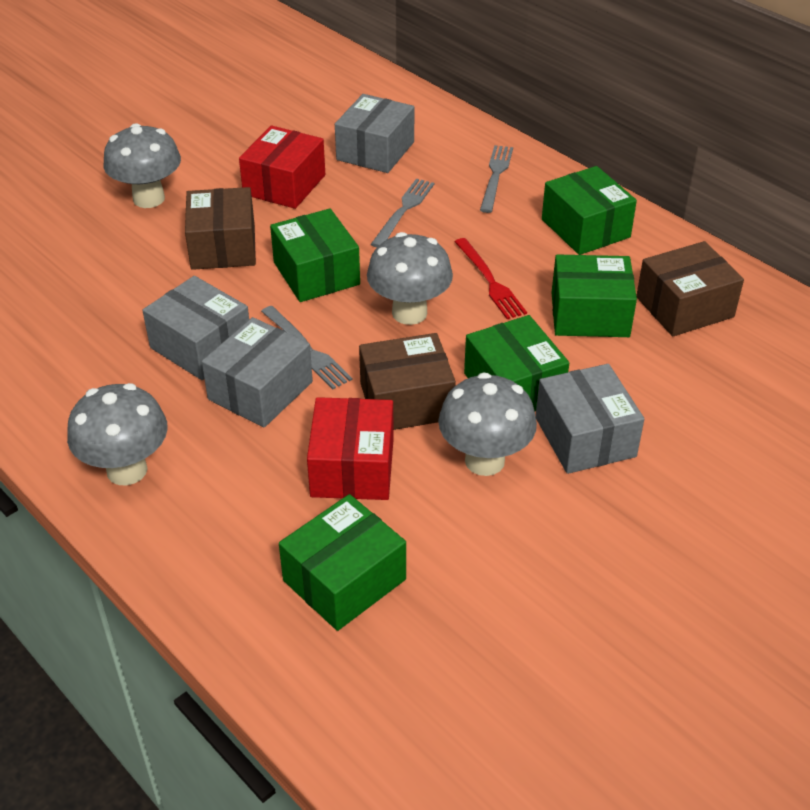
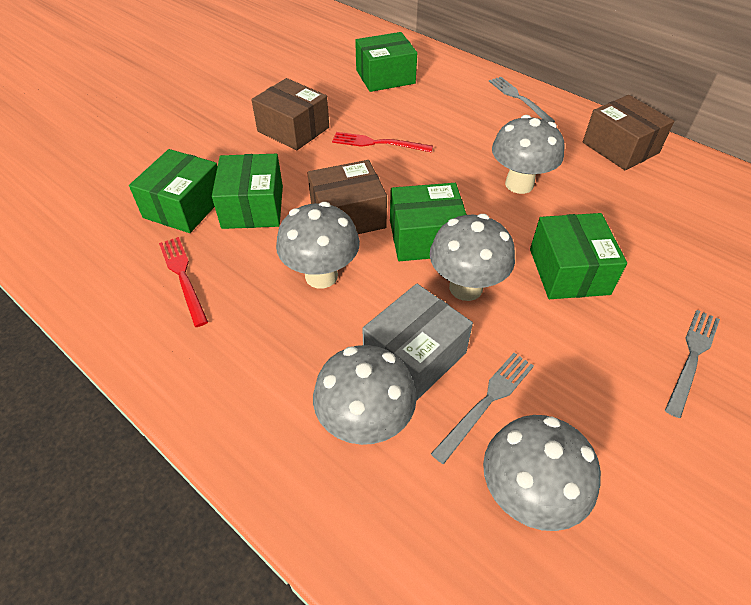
grey box: 4 -> 1
grey mushroom: 4 -> 5
red box: 2 -> 0
red fork: 1 -> 2

